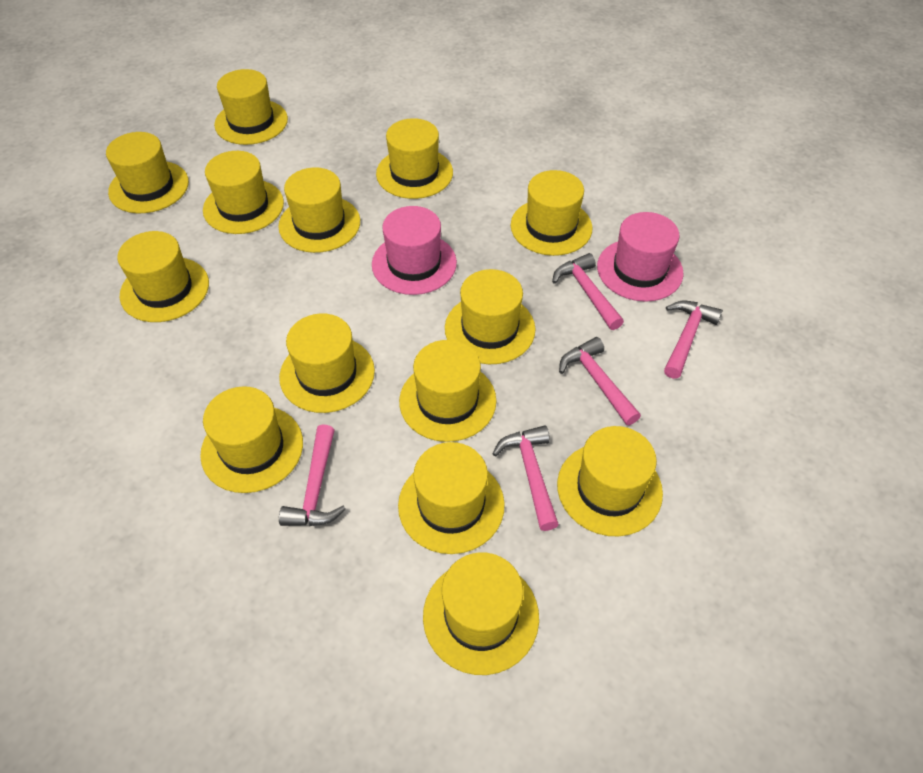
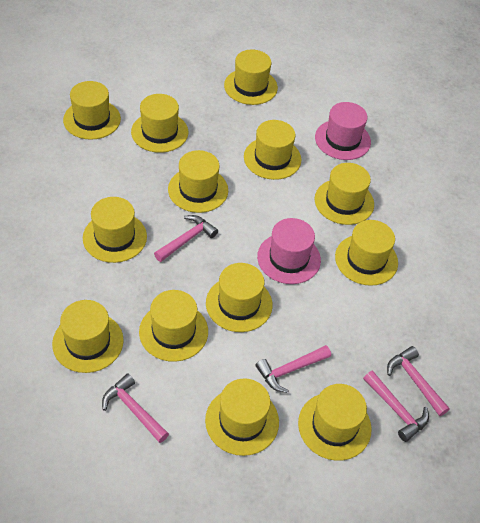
yellow hat: 14 -> 13

